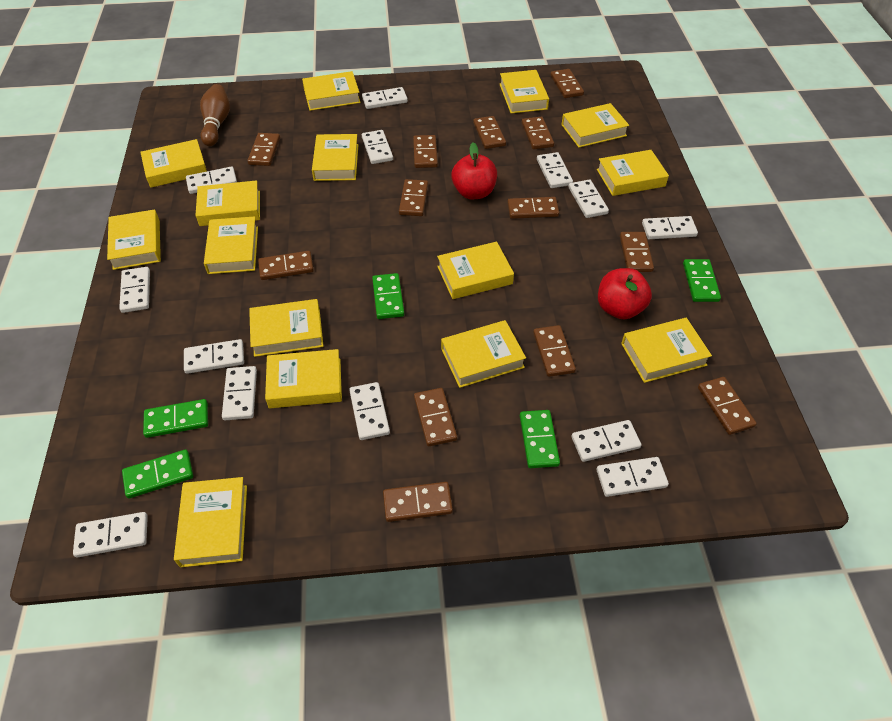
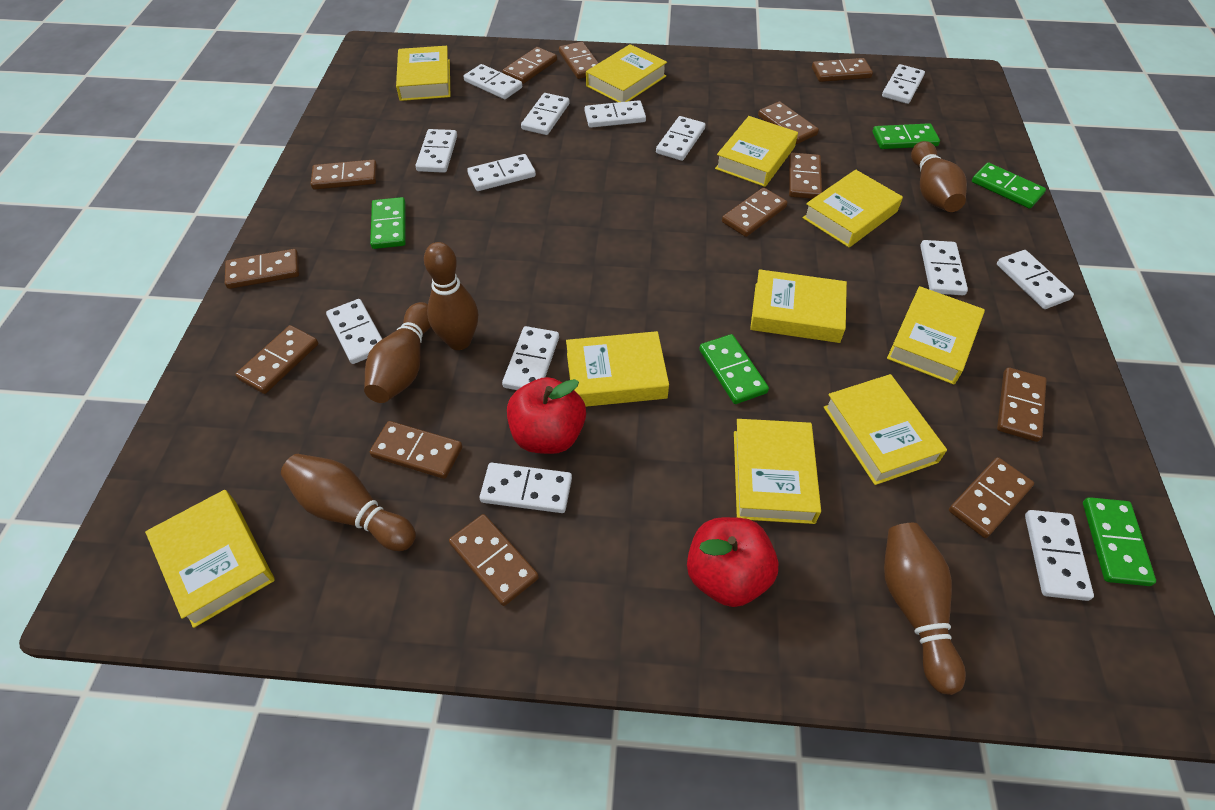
brown bowling pin: 1 -> 5
yellow book: 15 -> 10

